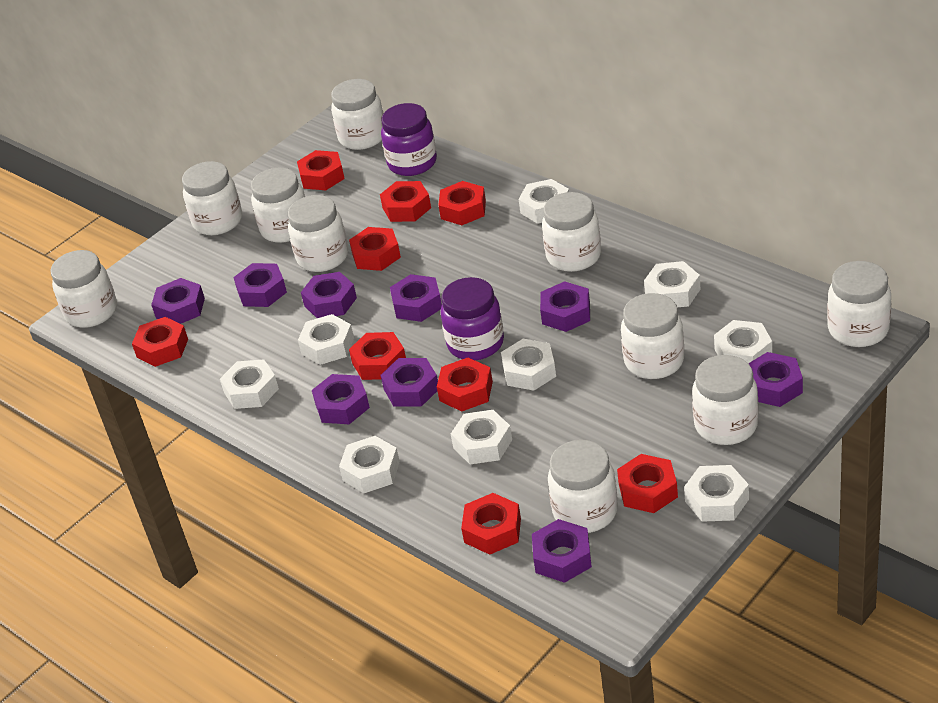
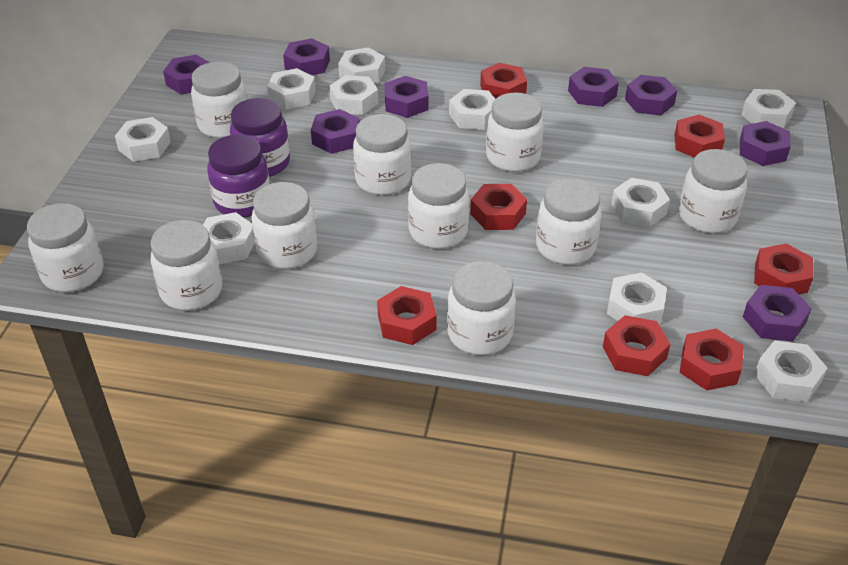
purple nut: 9 -> 8
red nut: 9 -> 7
white nut: 9 -> 10

